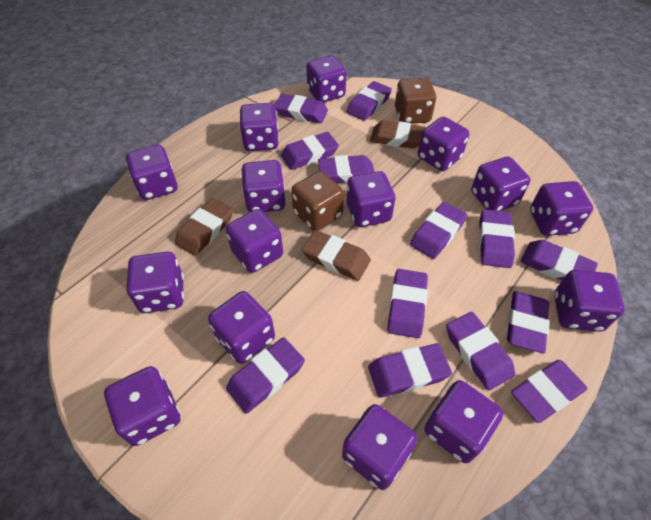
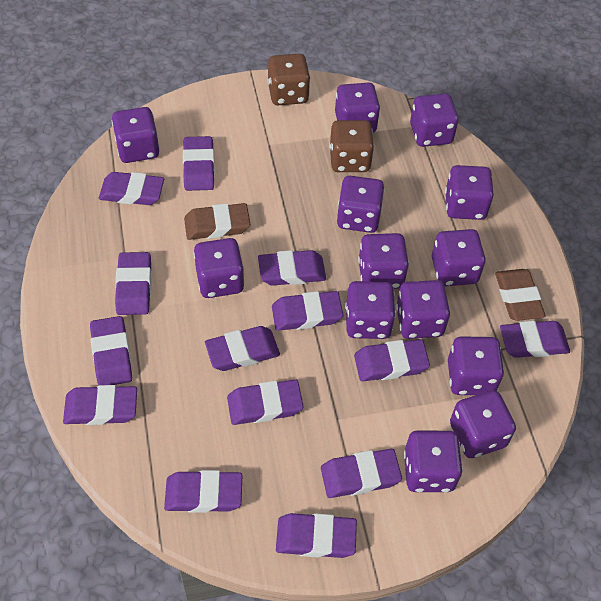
brown eraser: 3 -> 2
purple dice: 15 -> 13
purple eraser: 13 -> 14

